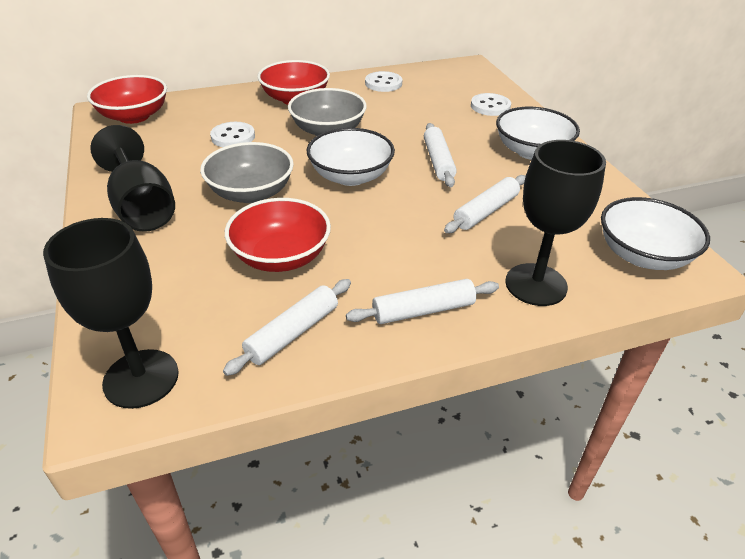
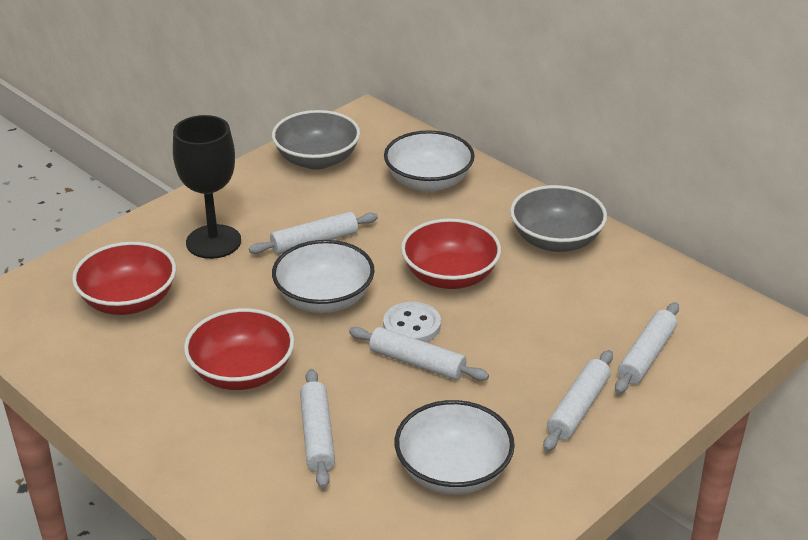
black goblet: 3 -> 1
white button: 3 -> 1
white rolling pin: 4 -> 5

